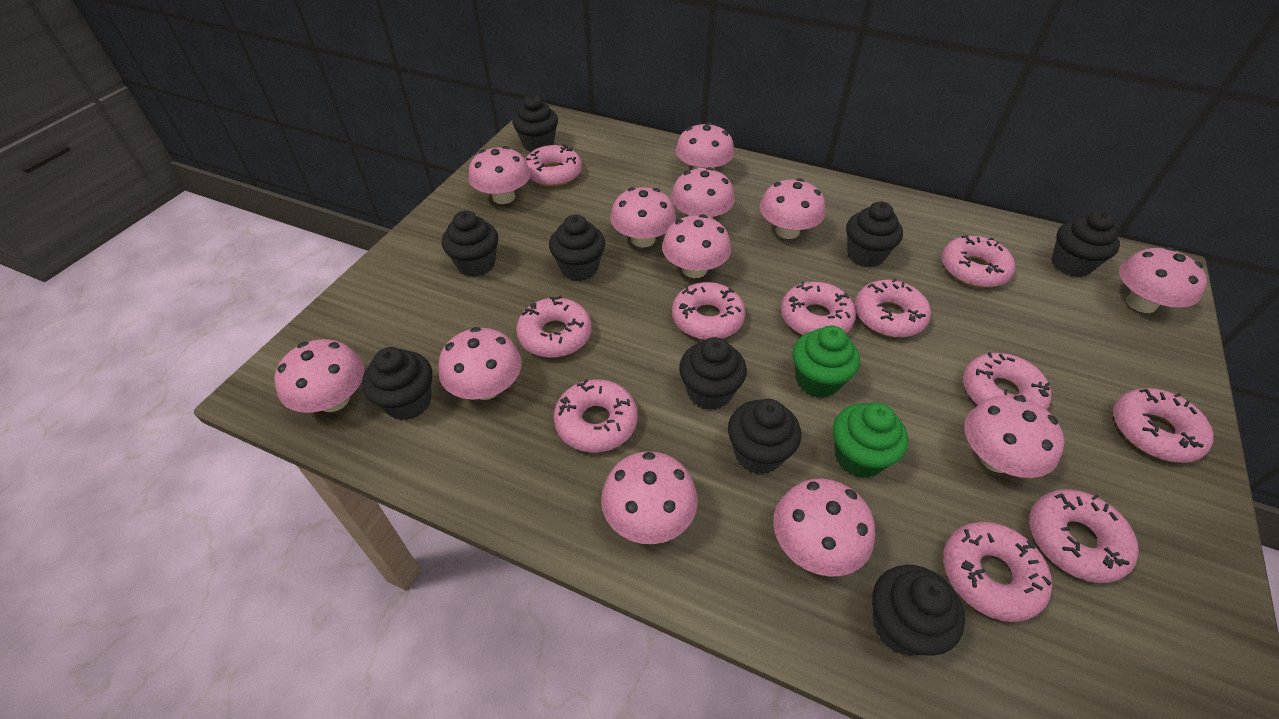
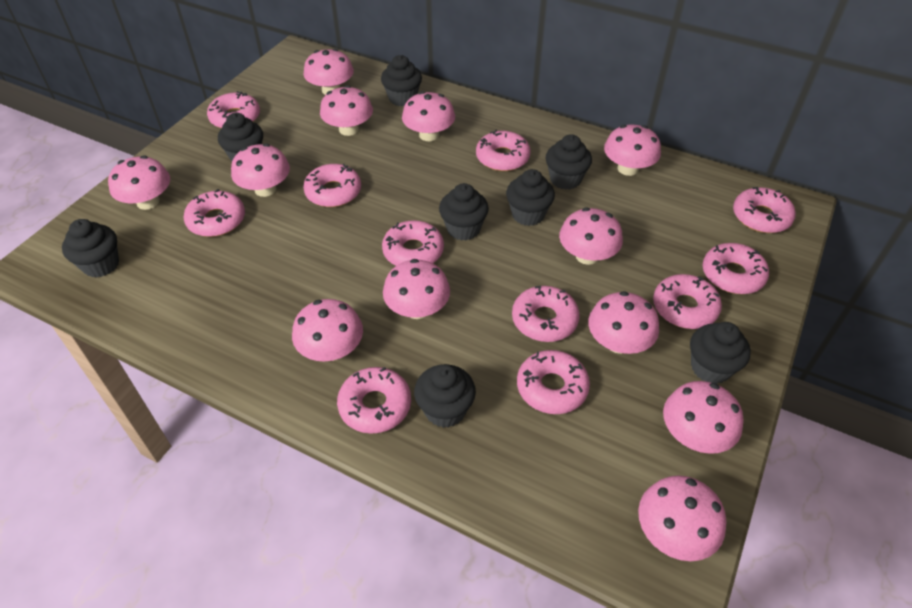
black cupcake: 9 -> 8
green cupcake: 2 -> 0

